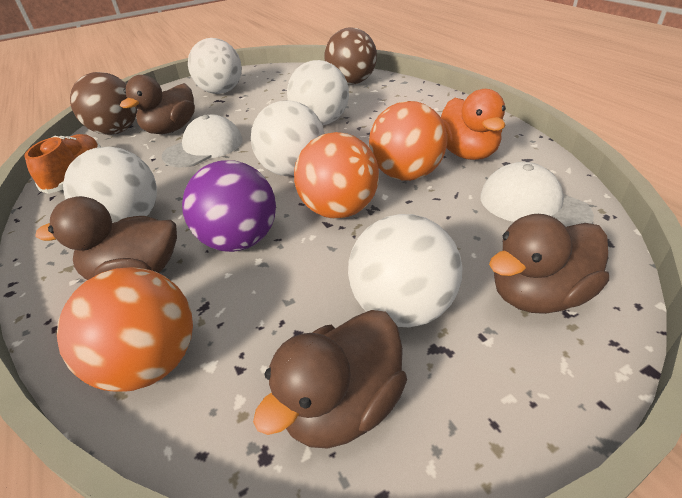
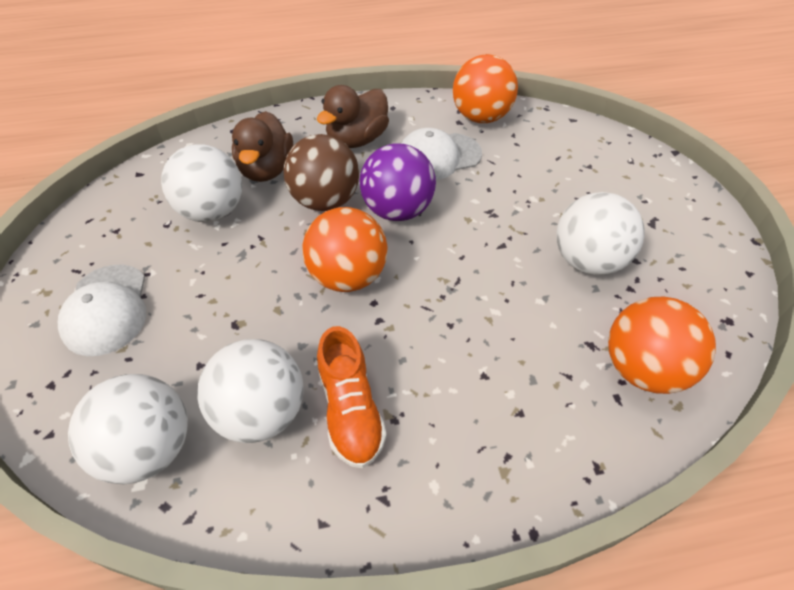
brown ball: 2 -> 1
brown duck: 4 -> 2
orange duck: 1 -> 0
white ball: 5 -> 4

